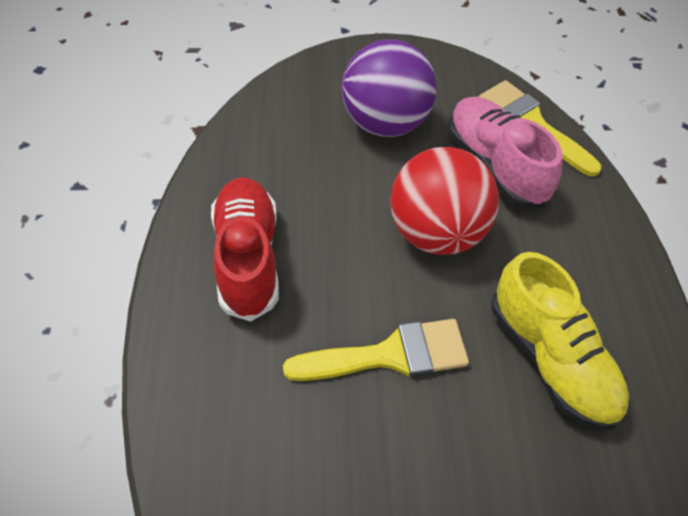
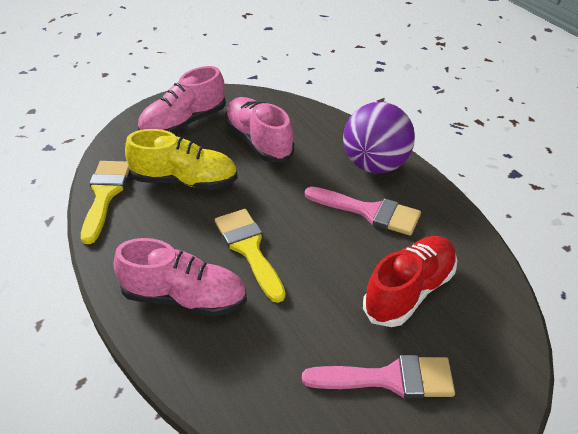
pink brush: 0 -> 2
pink shoe: 1 -> 3
red ball: 1 -> 0

